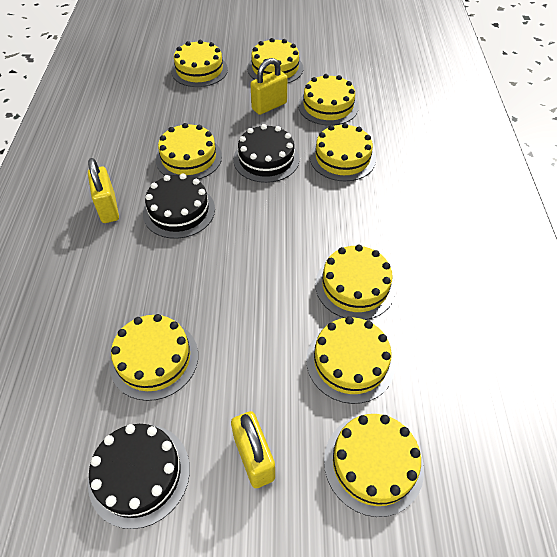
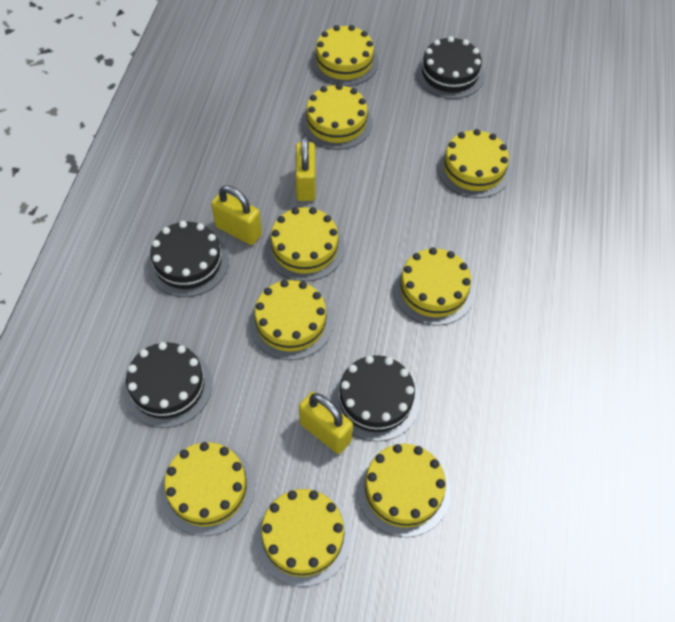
black cake: 3 -> 4

